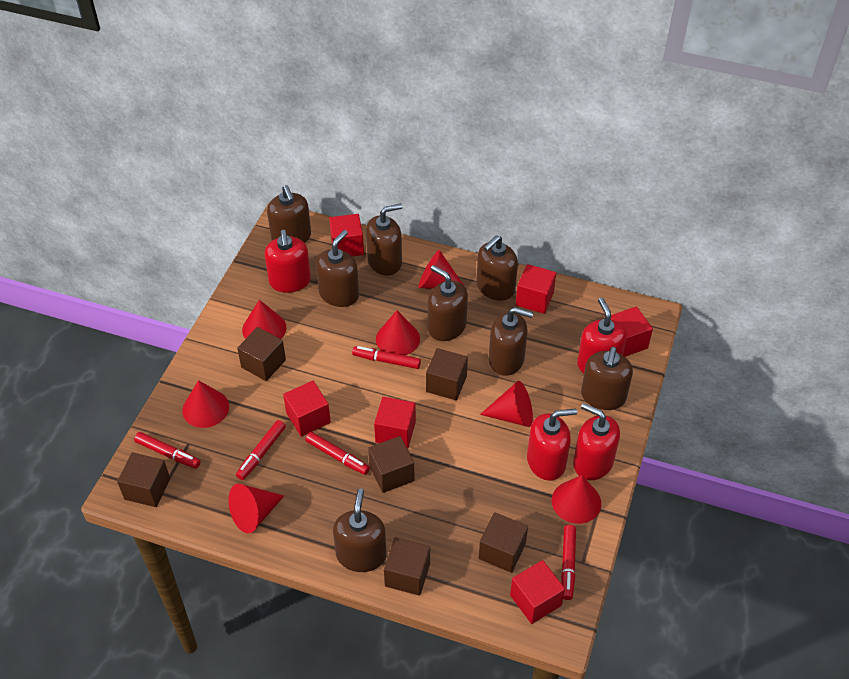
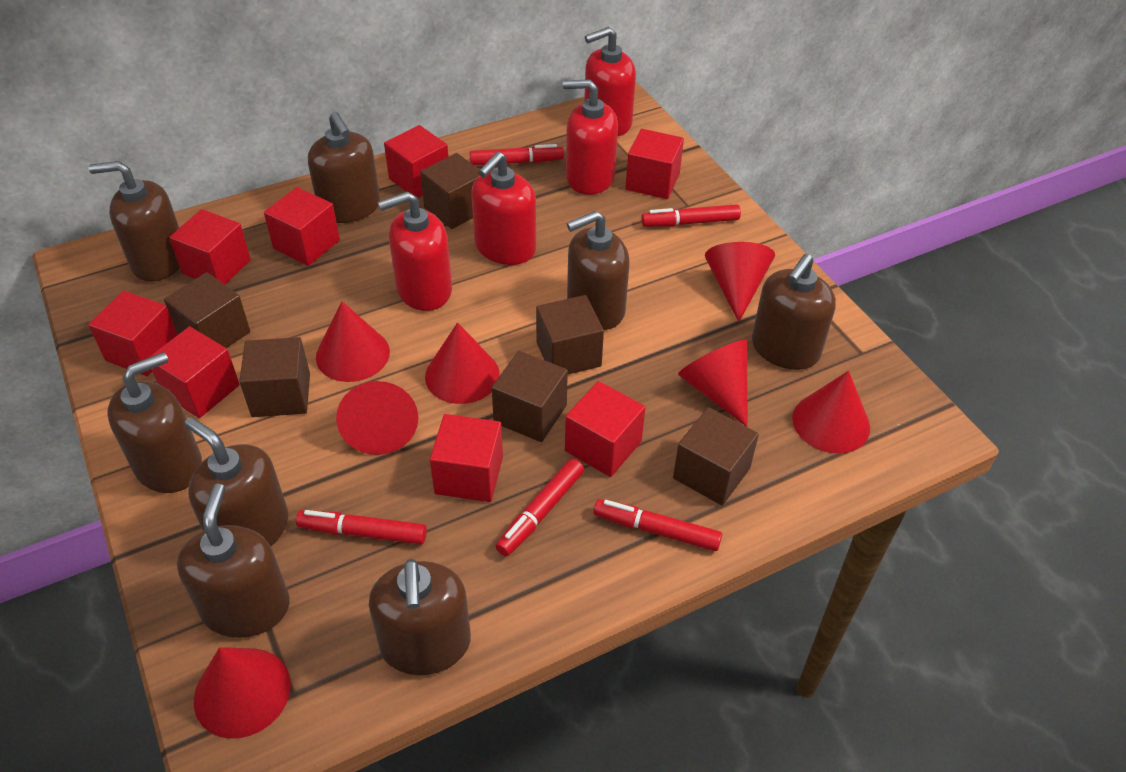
red cube: 6 -> 8

